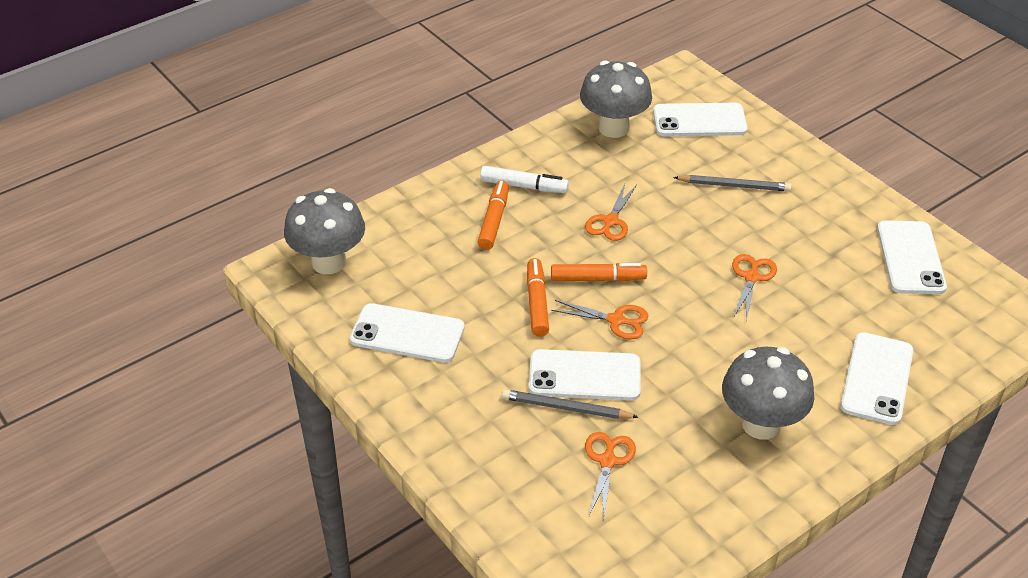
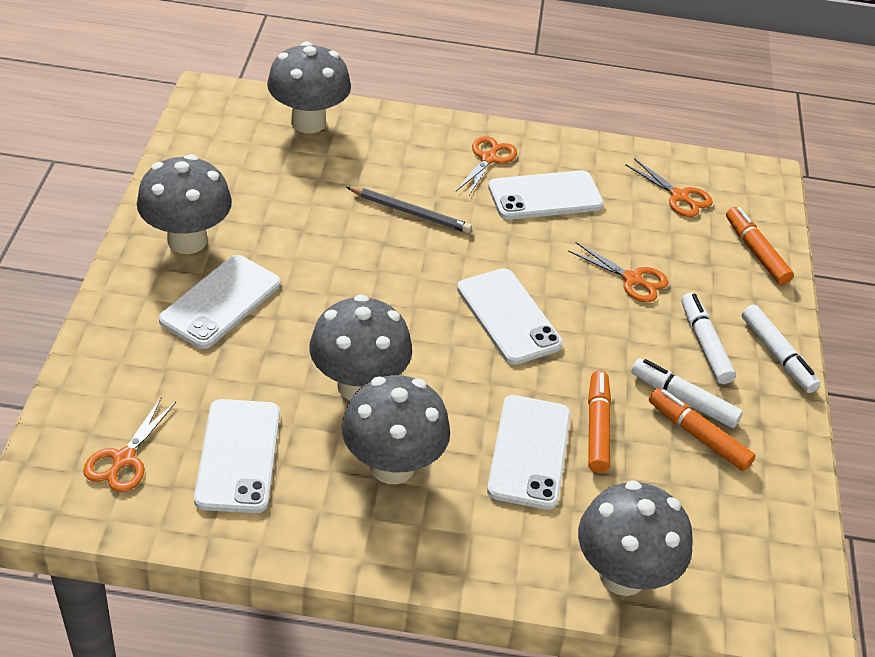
grey mushroom: 3 -> 5
grey pencil: 2 -> 1
white marker: 1 -> 3

